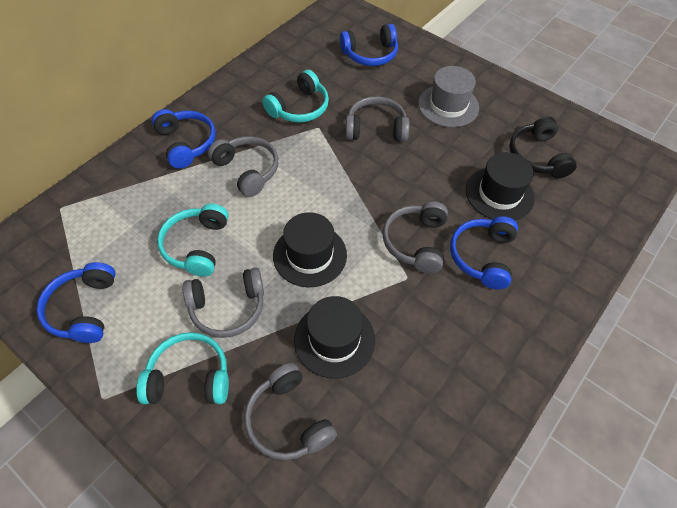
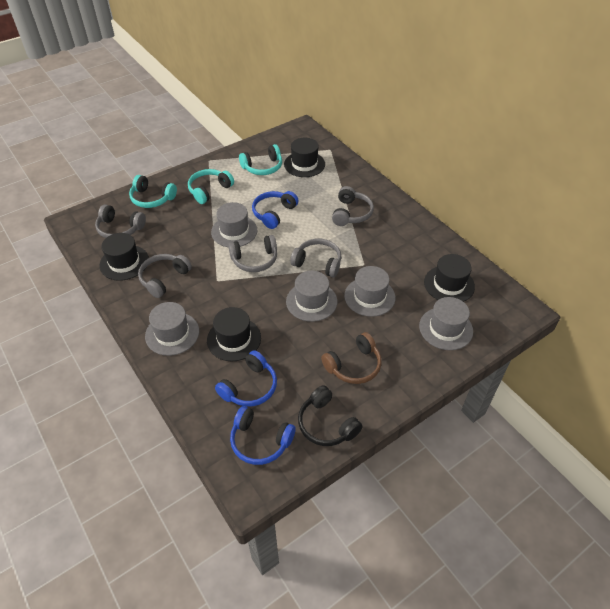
black hat: 3 -> 4
blue headphones: 4 -> 3
brown headphones: 0 -> 1
grey hat: 1 -> 5

